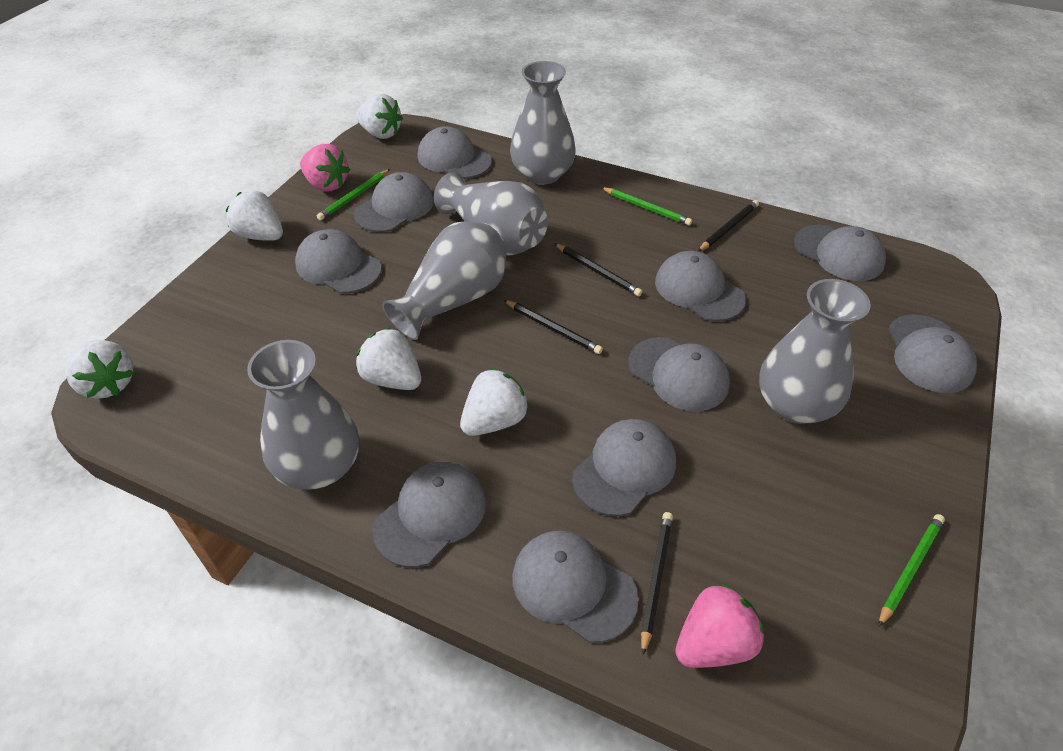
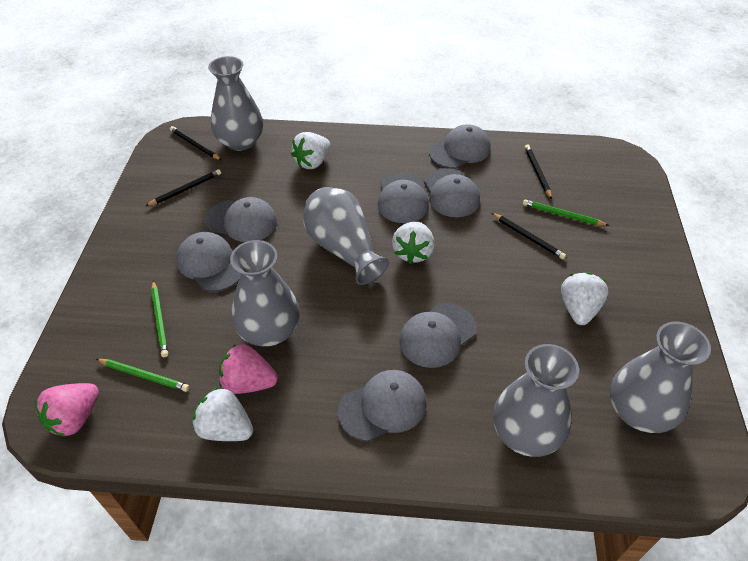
grey cap: 10 -> 7
white strawberry: 5 -> 4

